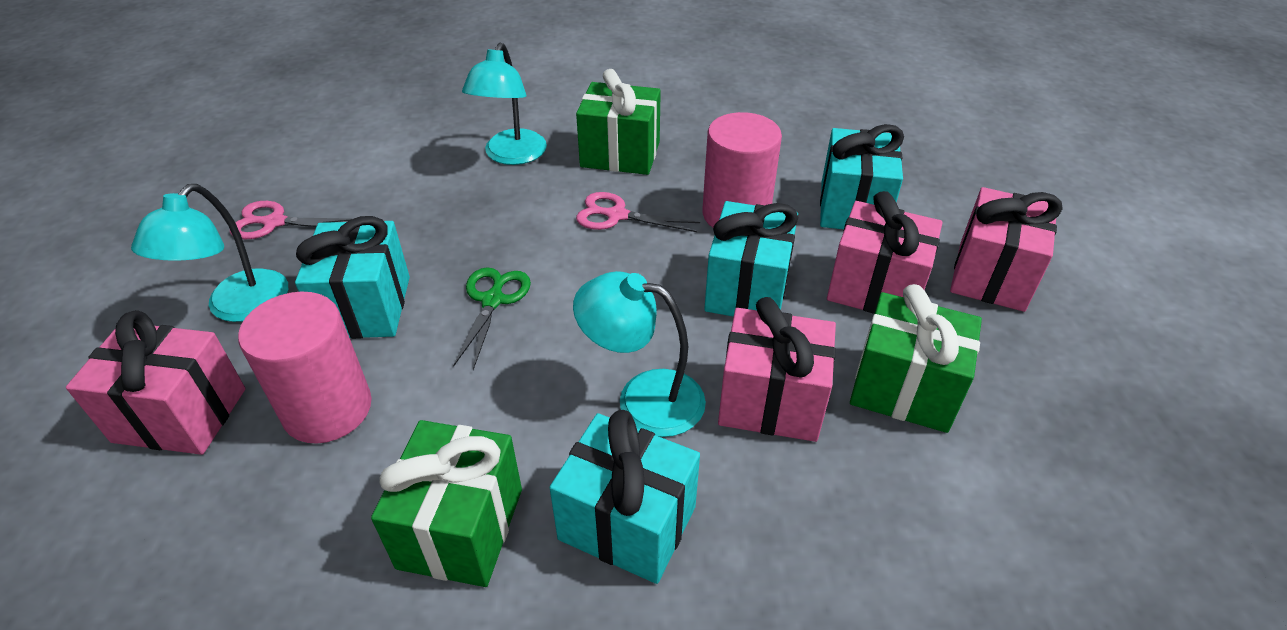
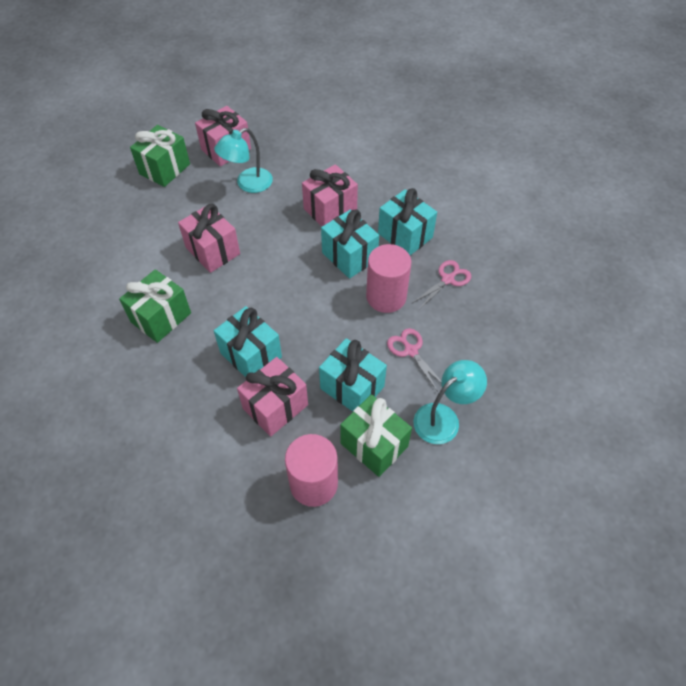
green scissors: 1 -> 0
turquoise lamp: 3 -> 2

